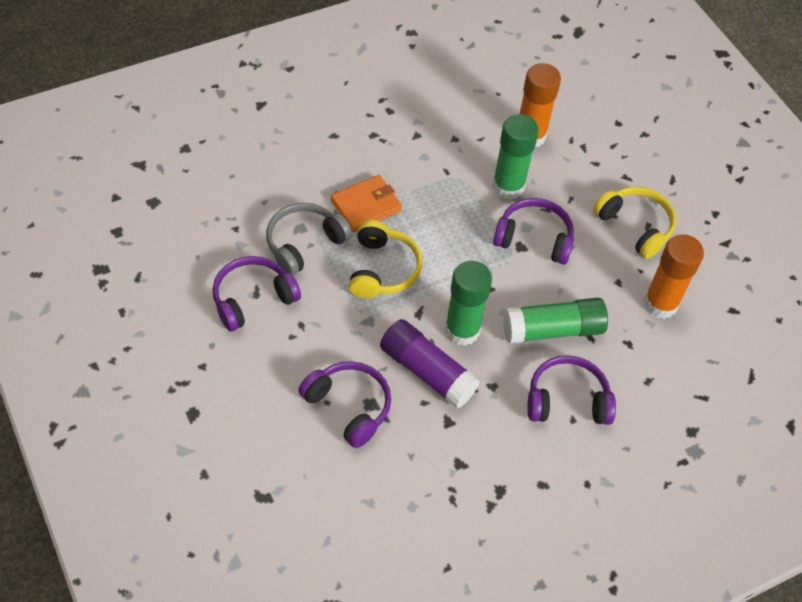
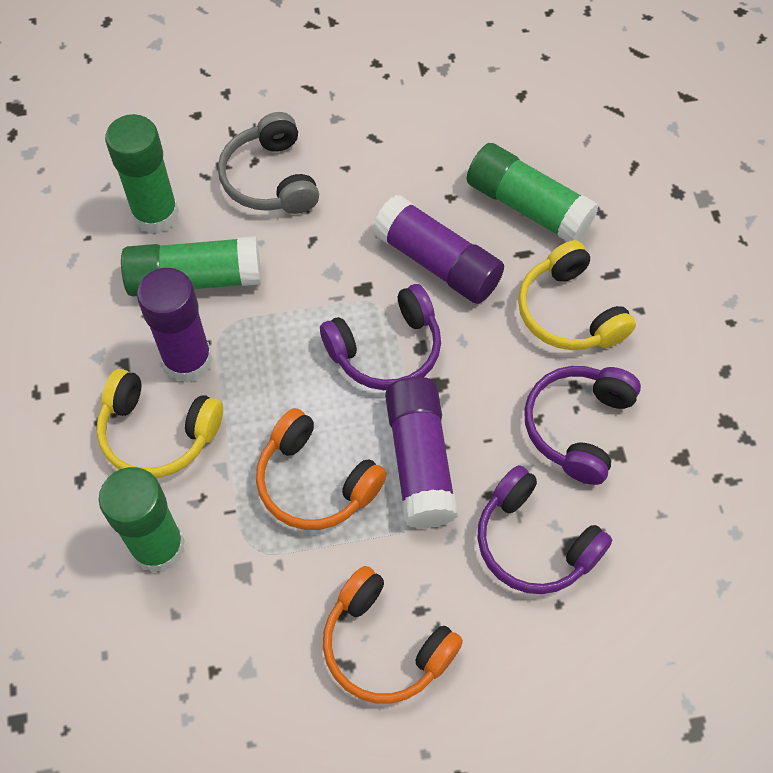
green glue stick: 3 -> 4
orange glue stick: 2 -> 0
orange headphones: 0 -> 2
orange wallet: 1 -> 0
purple glue stick: 1 -> 3
purple headphones: 4 -> 3

